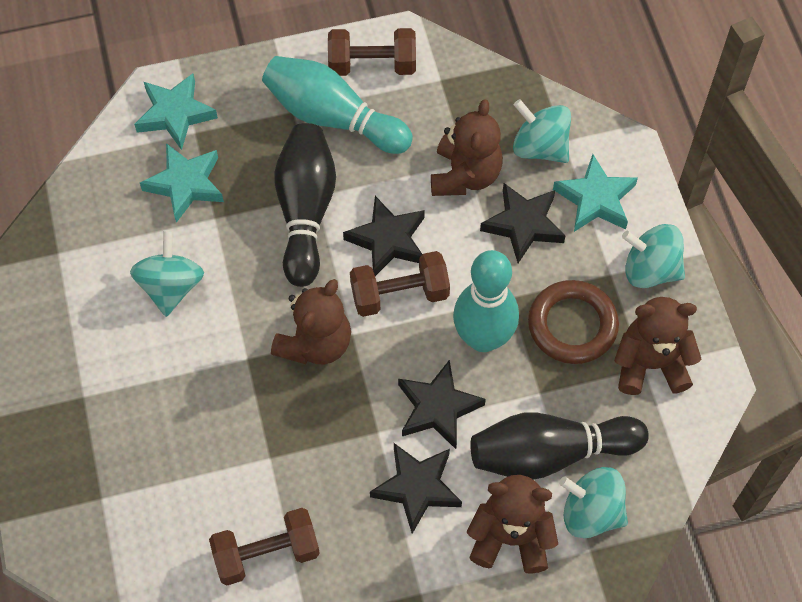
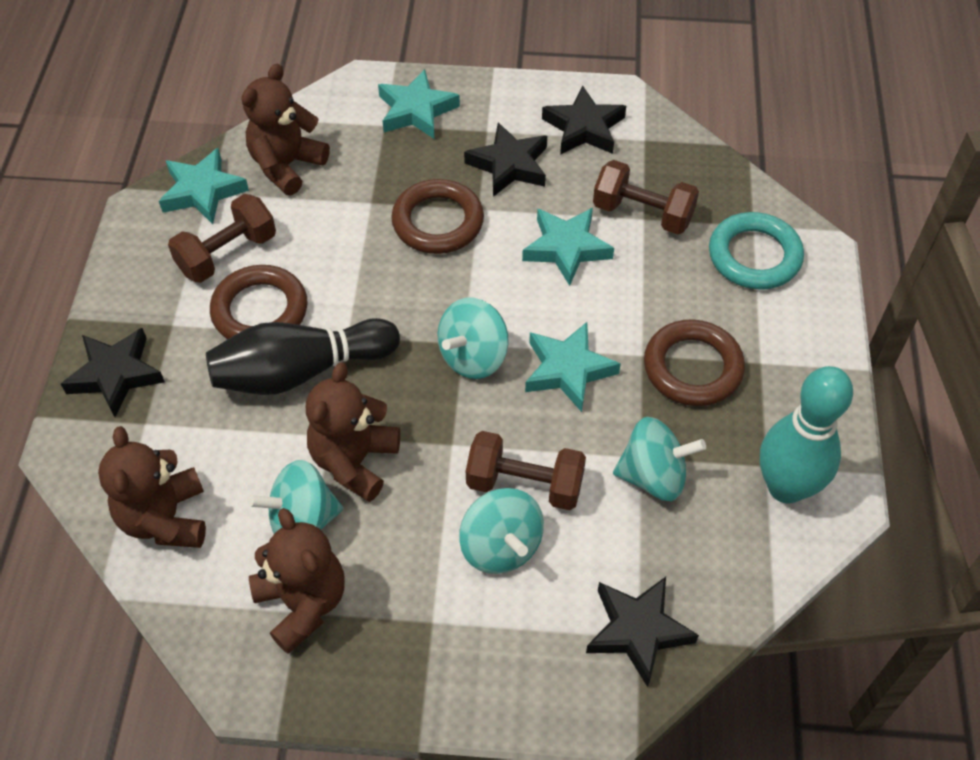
black bowling pin: 2 -> 1
brown ring: 1 -> 3
turquoise bowling pin: 2 -> 1
turquoise ring: 0 -> 1
turquoise star: 3 -> 4

